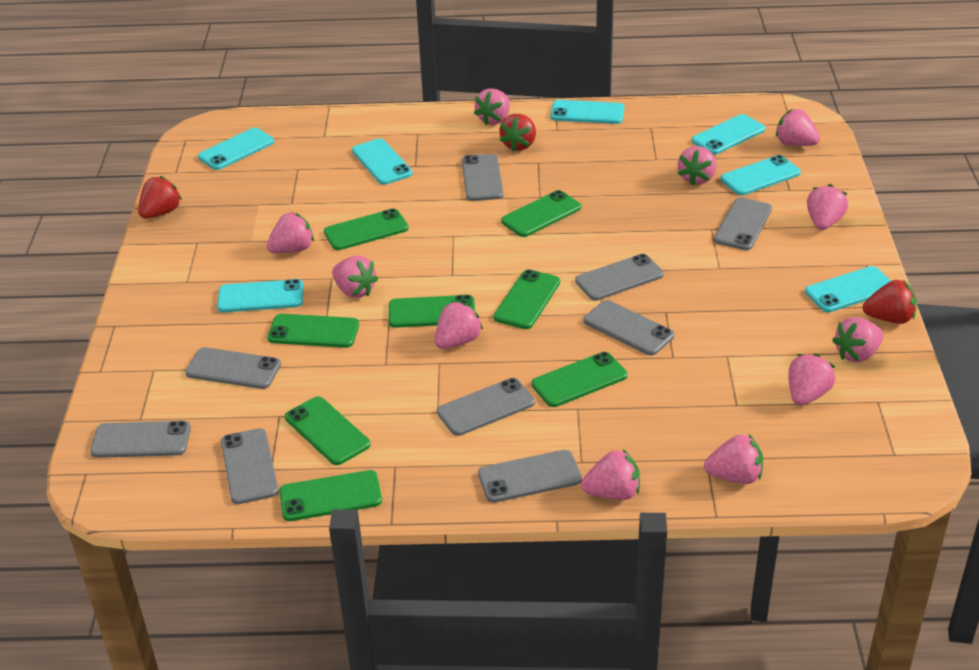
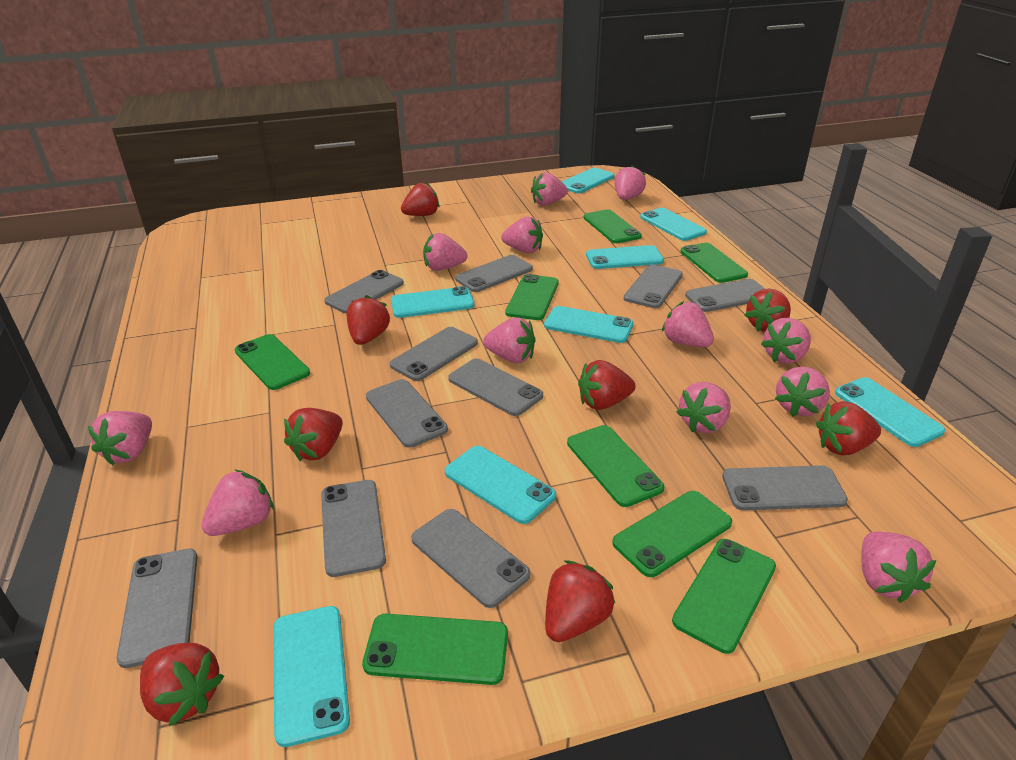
grey phone: 9 -> 11
pink strawberry: 11 -> 12
red strawberry: 3 -> 8
turquoise phone: 7 -> 8

